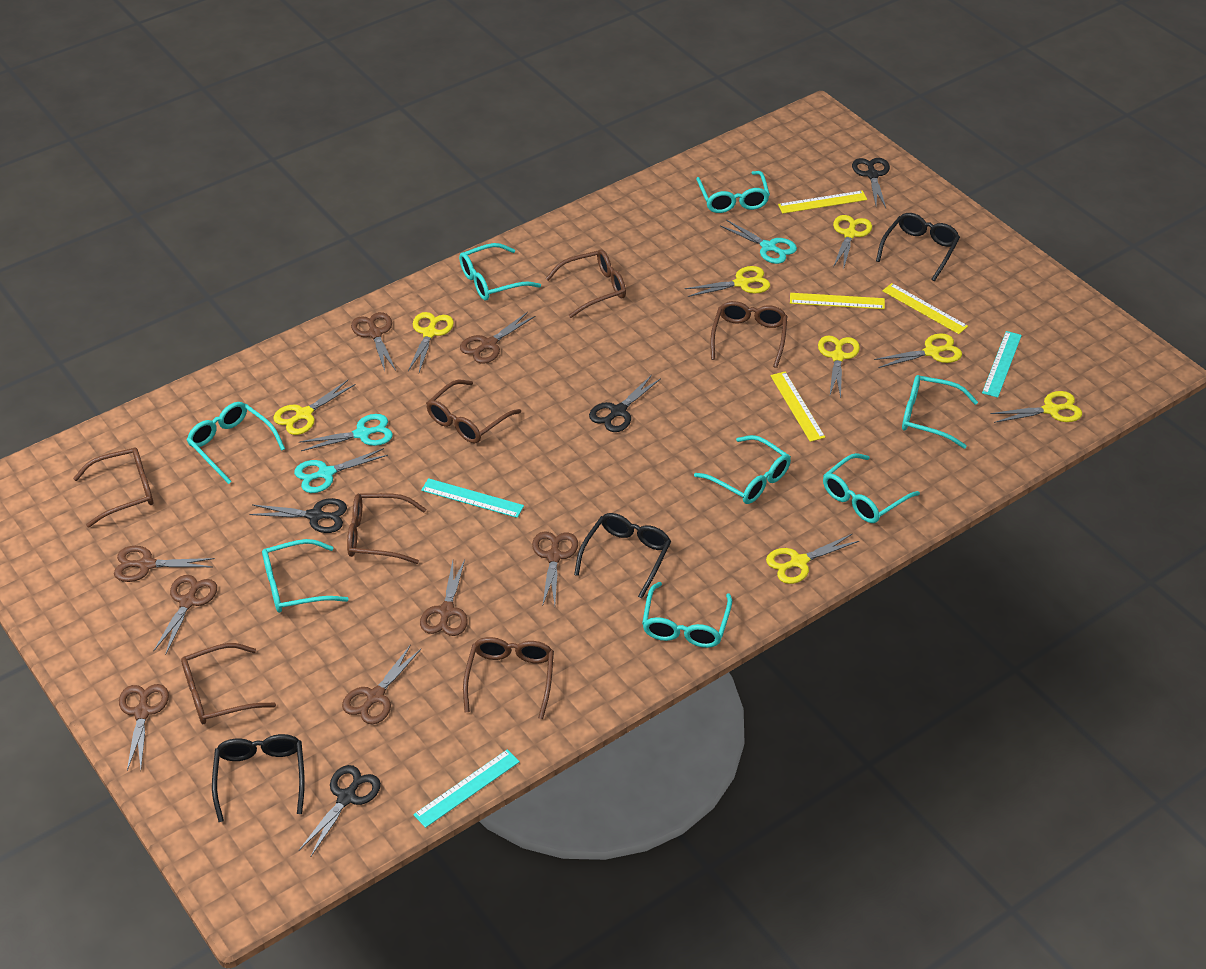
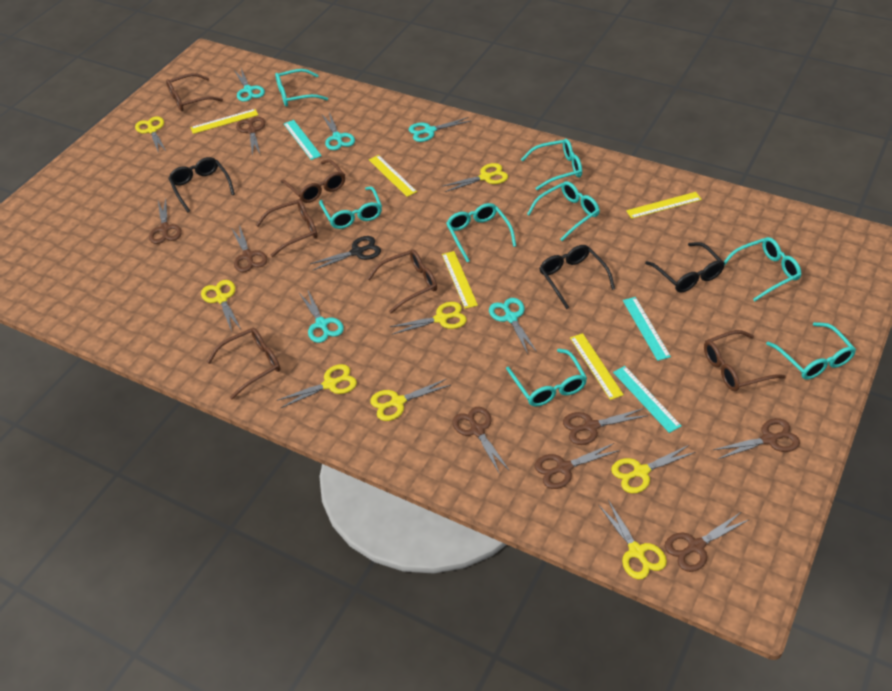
black scissors: 4 -> 1
brown glasses: 7 -> 6
turquoise scissors: 3 -> 5
yellow ruler: 4 -> 5

